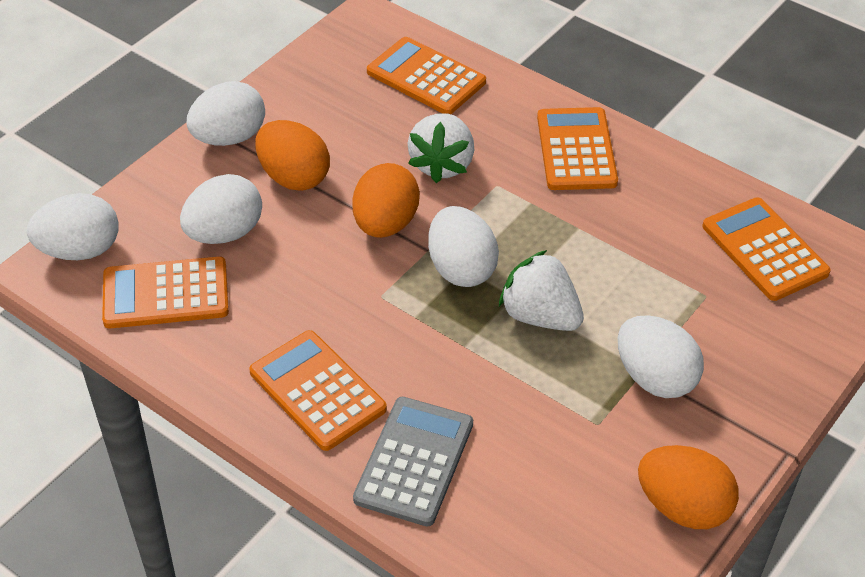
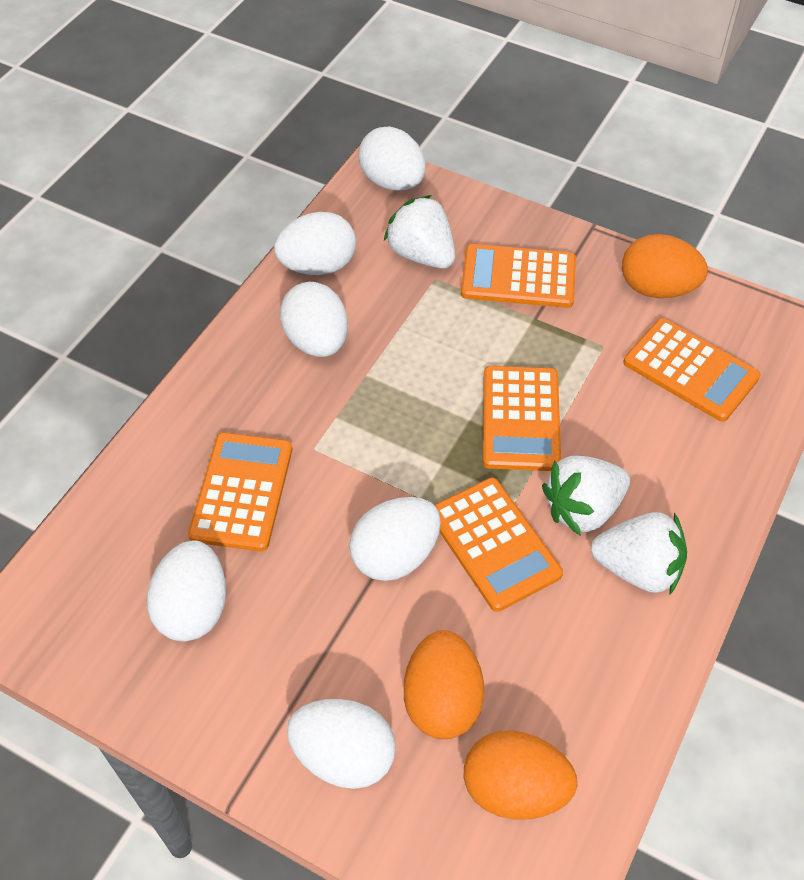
grey calculator: 1 -> 0
white egg: 5 -> 6
white strawberry: 2 -> 3

